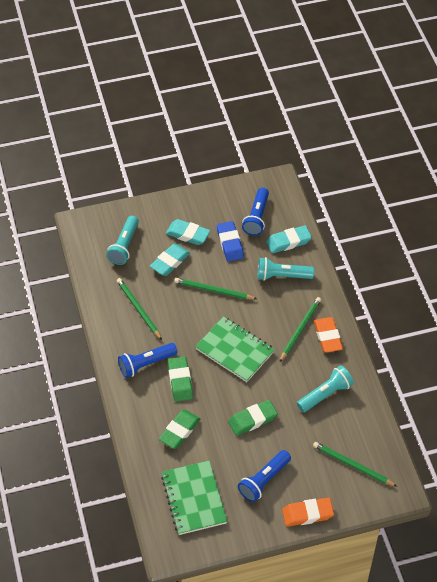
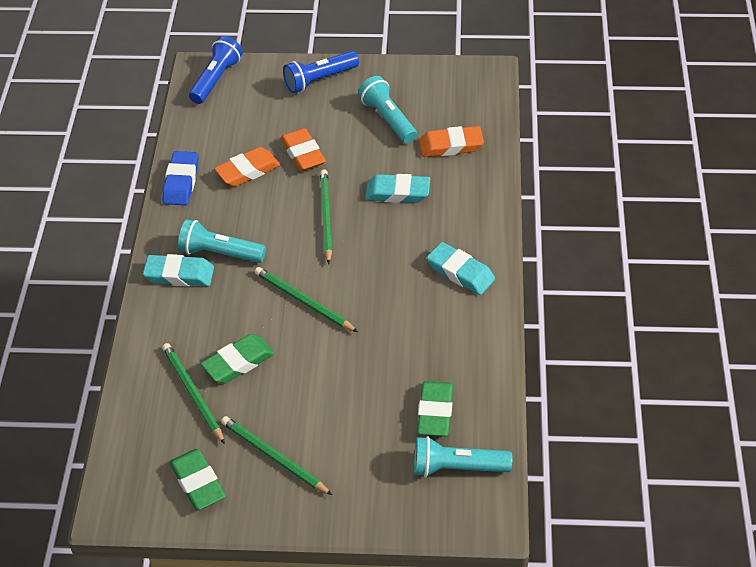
blue flashlight: 3 -> 2
green notebook: 2 -> 0
orange eraser: 2 -> 3

